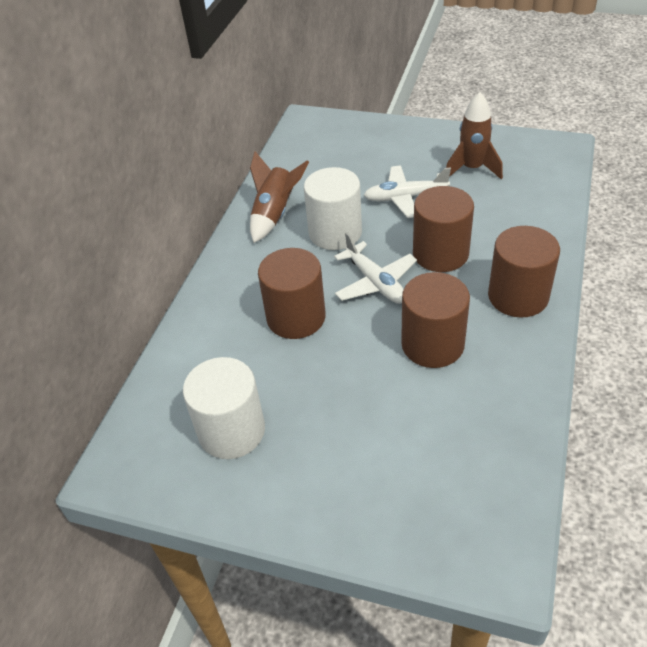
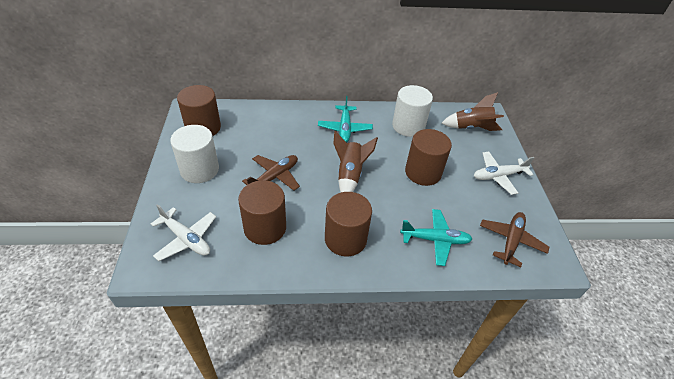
brown plane: 0 -> 2
turquoise plane: 0 -> 2

